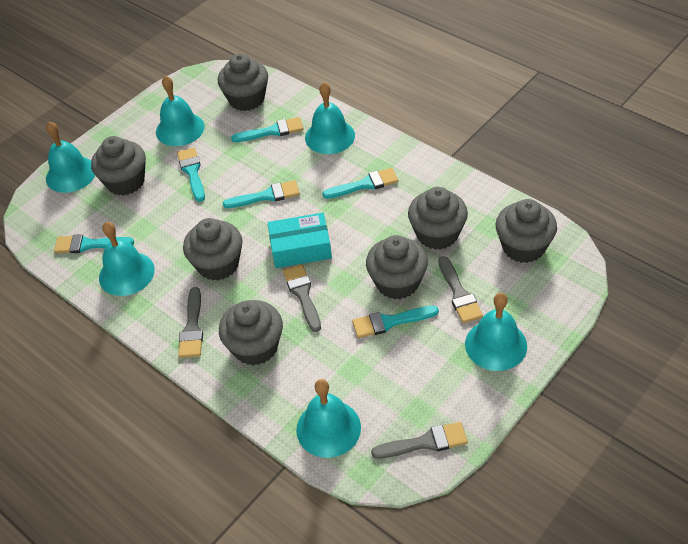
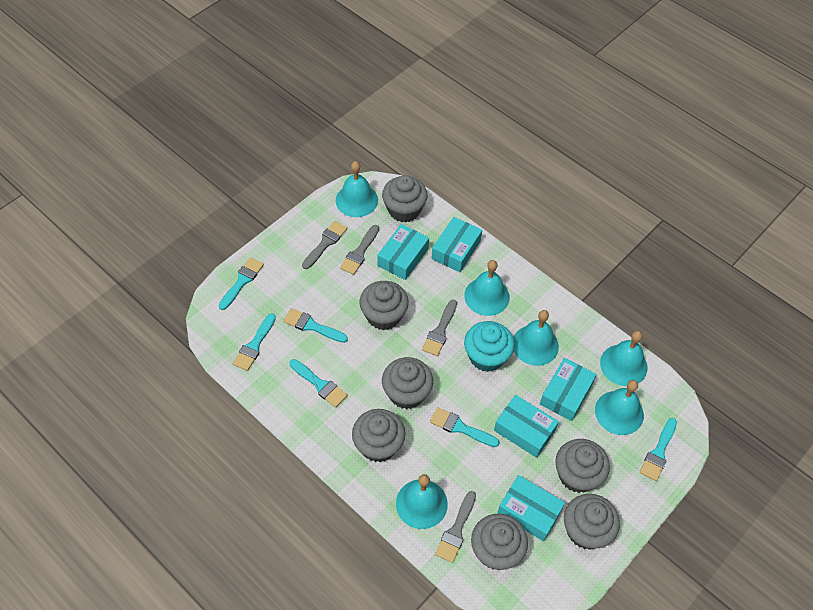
turquoise box: 1 -> 5
turquoise cupcake: 0 -> 1

